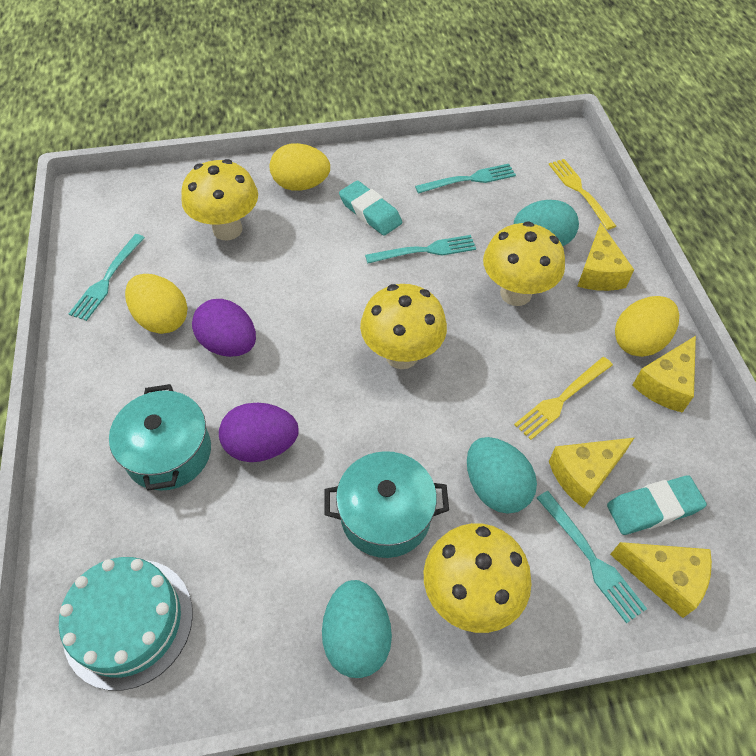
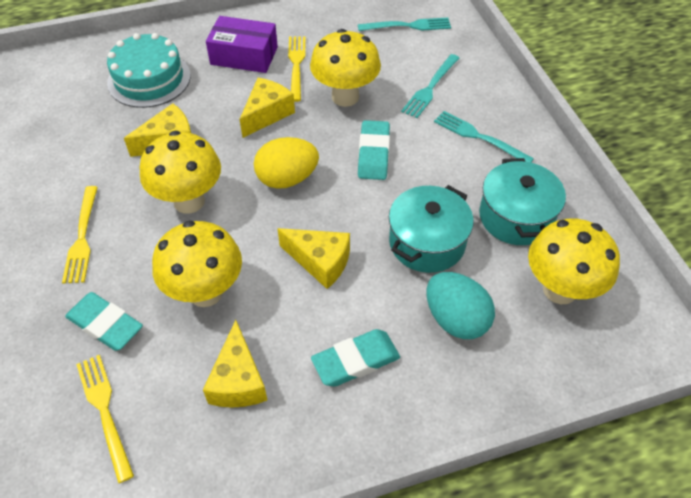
purple box: 0 -> 1
purple egg: 2 -> 0
turquoise egg: 3 -> 1
turquoise eraser: 2 -> 3
turquoise fork: 4 -> 3
yellow egg: 3 -> 1
yellow fork: 2 -> 3

